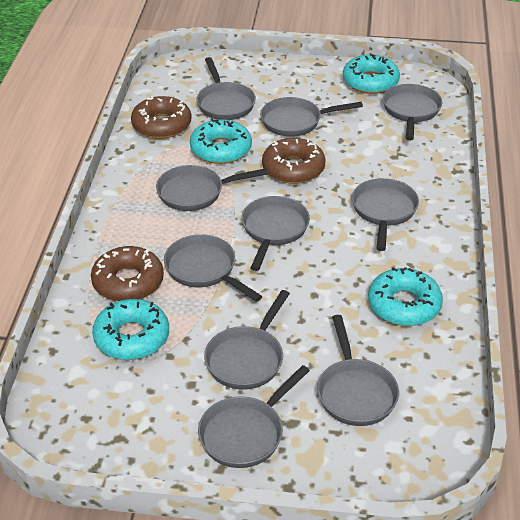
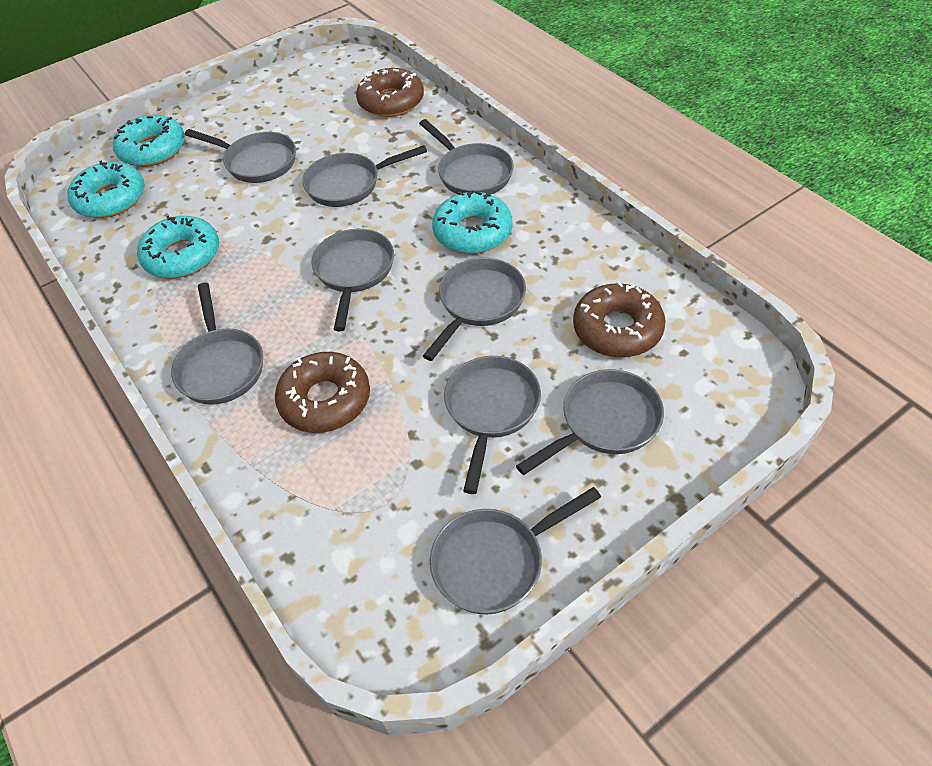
grey pan: 10 -> 9

